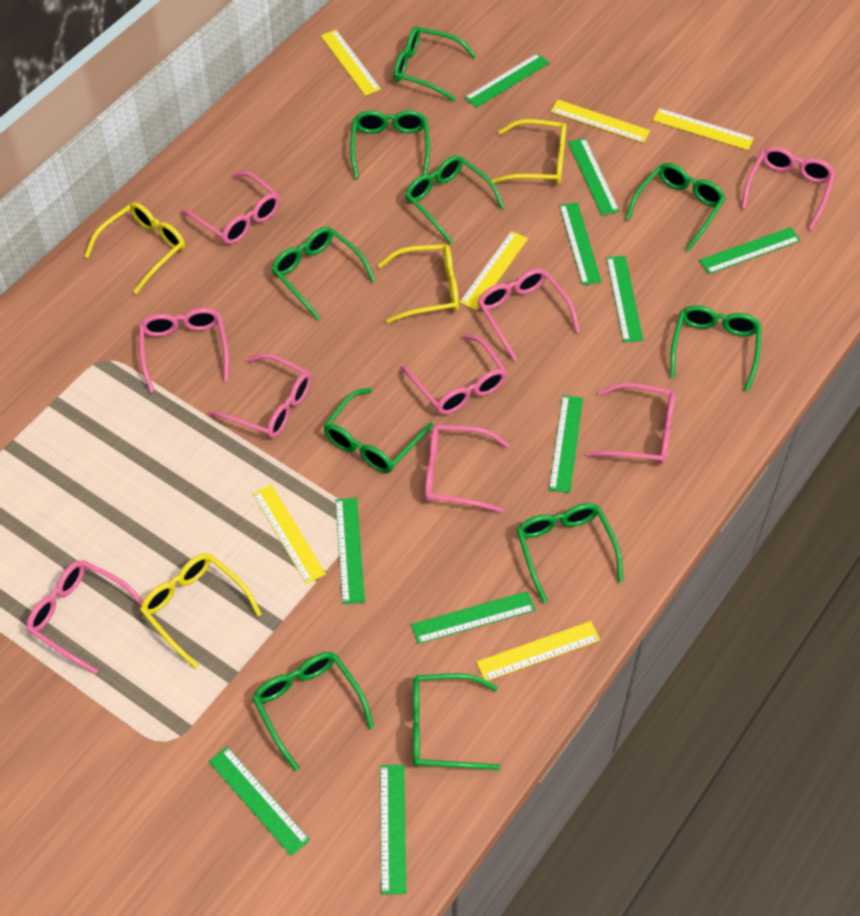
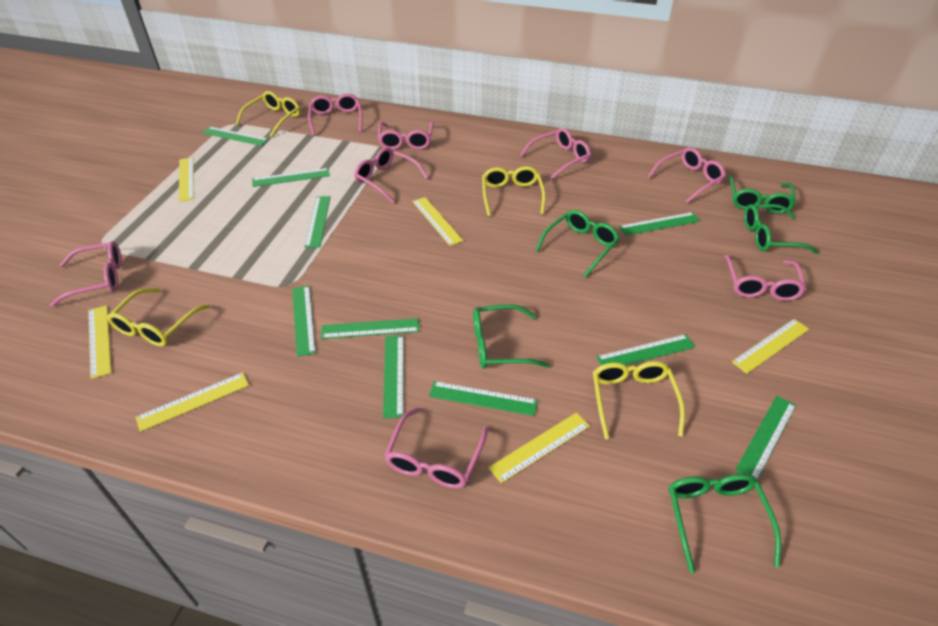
green glasses: 10 -> 5
pink glasses: 9 -> 8

